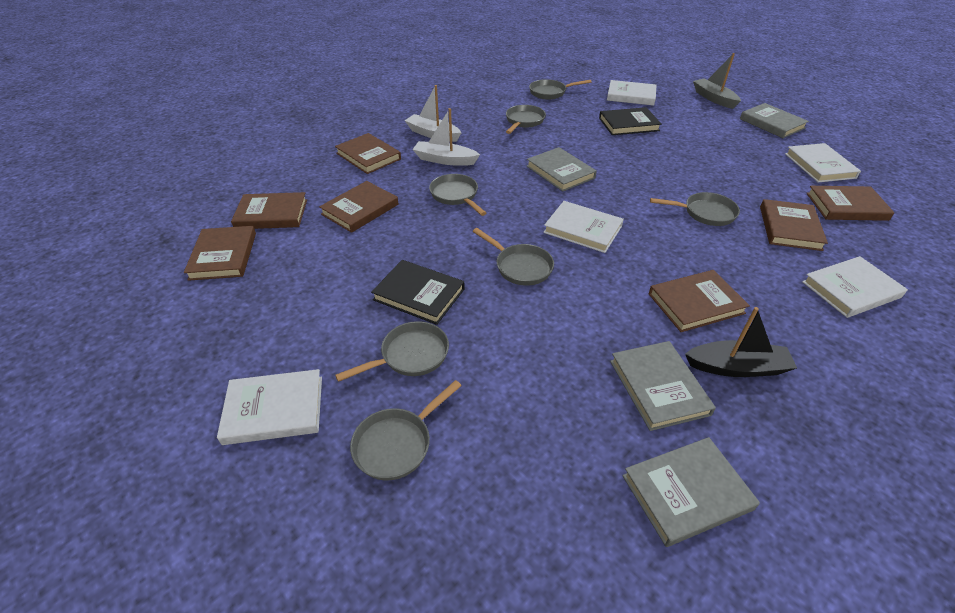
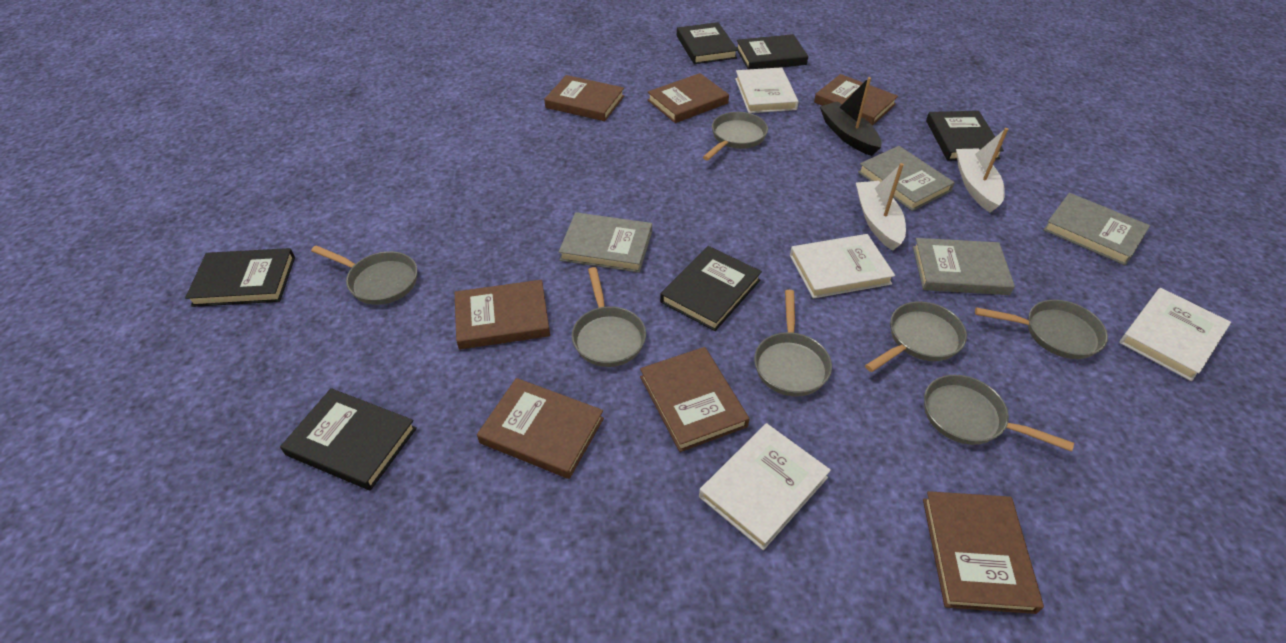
black book: 2 -> 6
grey boat: 1 -> 0
white book: 5 -> 4

